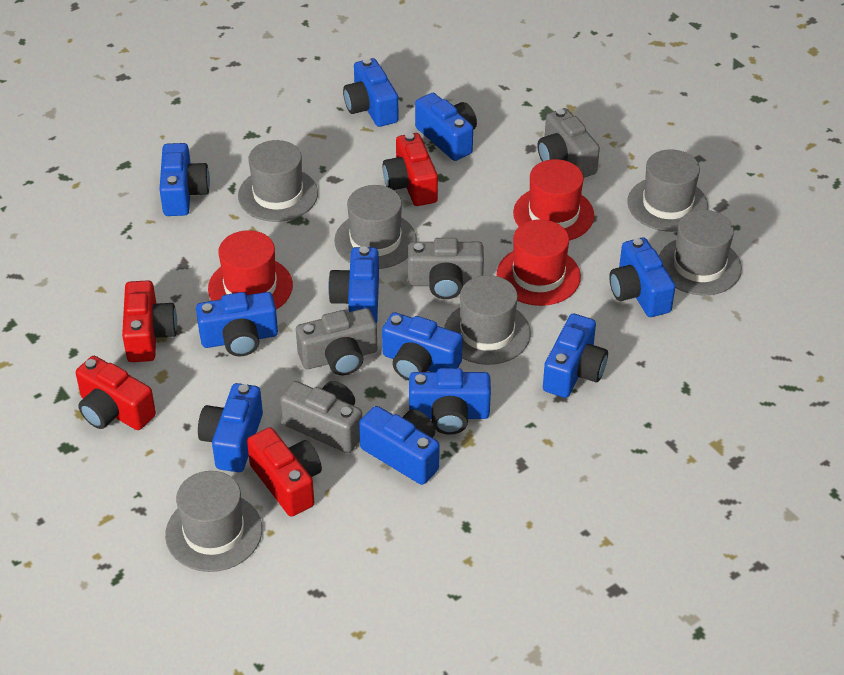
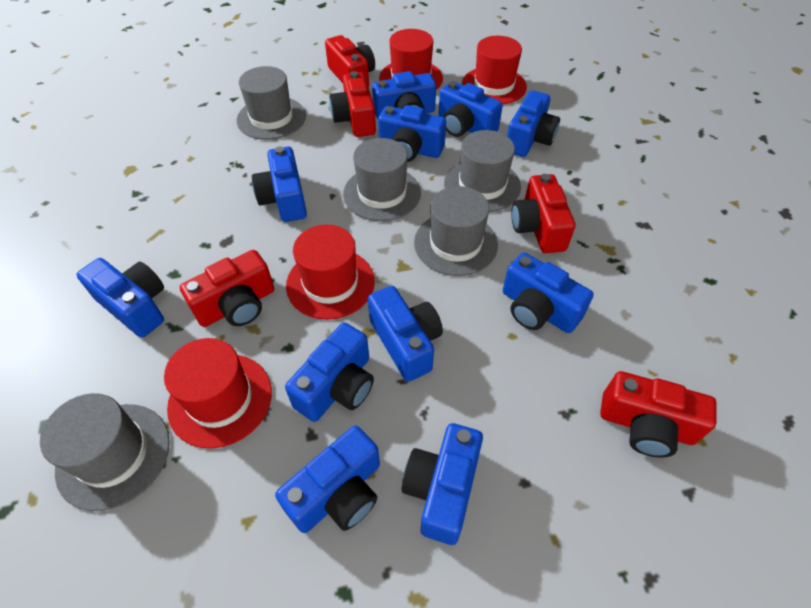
grey camera: 4 -> 0
grey hat: 6 -> 5
red camera: 4 -> 5
red hat: 3 -> 4

